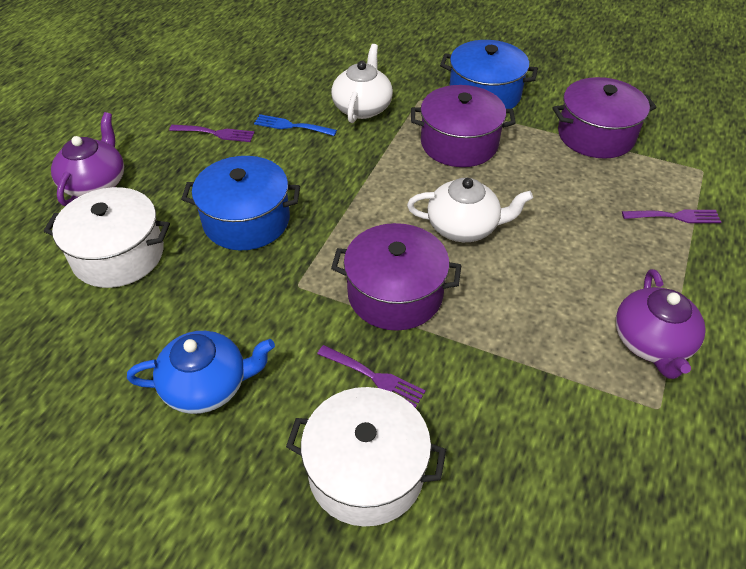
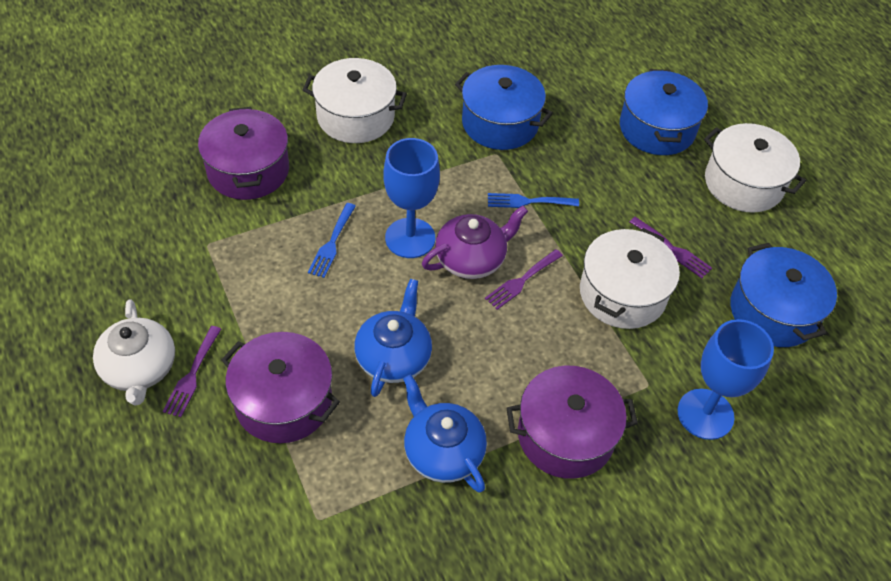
blue fork: 1 -> 2
blue goblet: 0 -> 2
blue pot: 2 -> 3
blue teapot: 1 -> 2
purple teapot: 2 -> 1
white pot: 2 -> 3
white teapot: 2 -> 1

